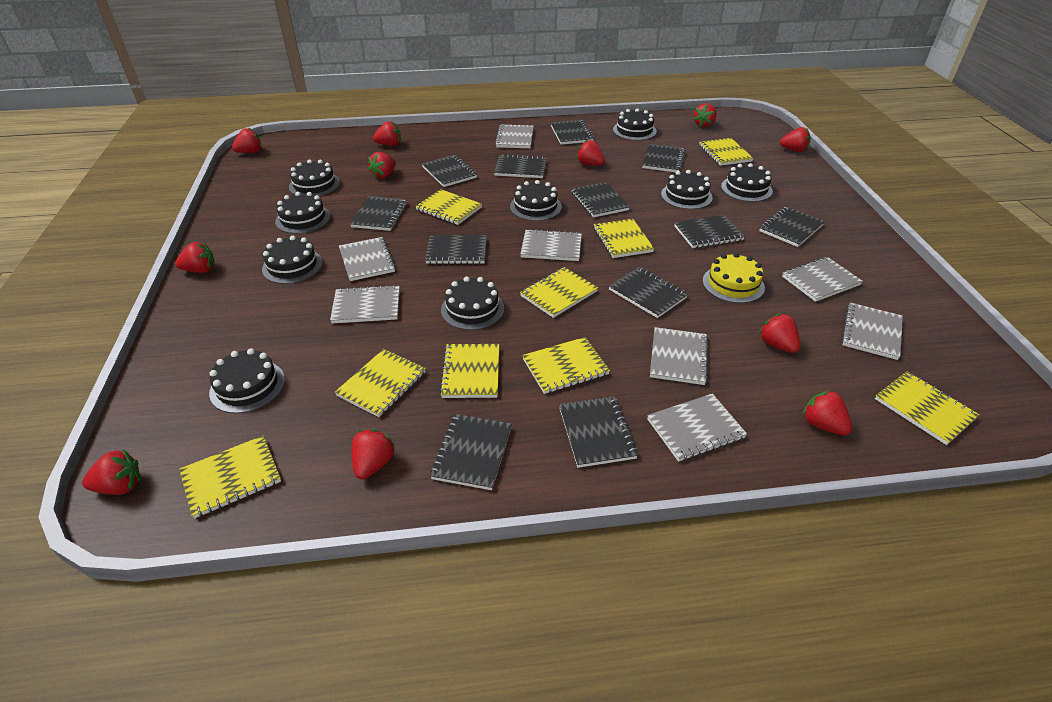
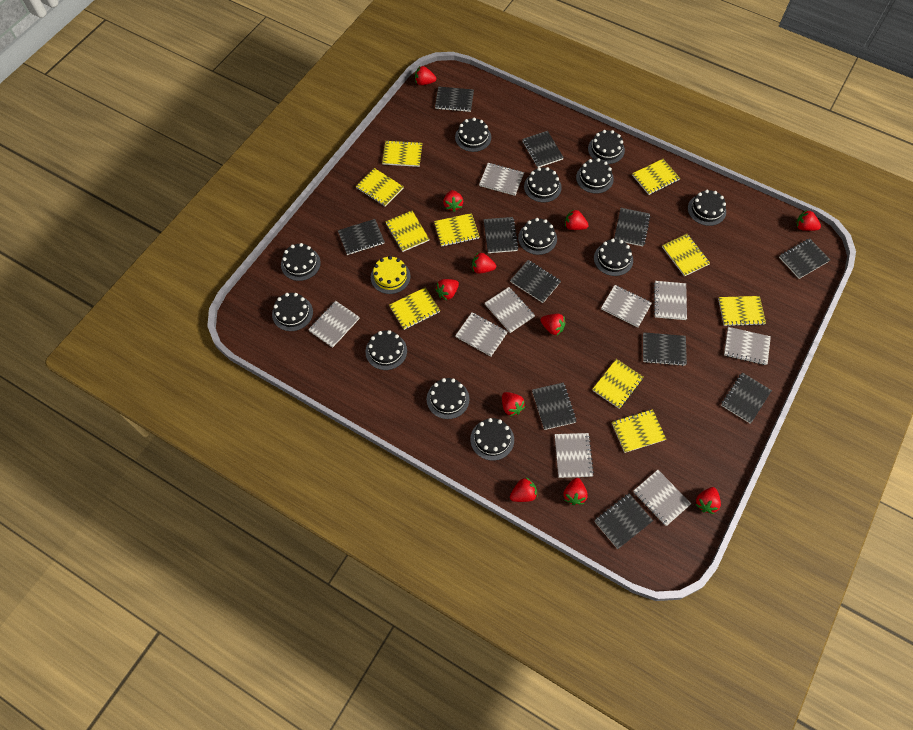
black cake: 9 -> 12
black notebook: 12 -> 11
grey notebook: 8 -> 9
yellow notebook: 9 -> 10

